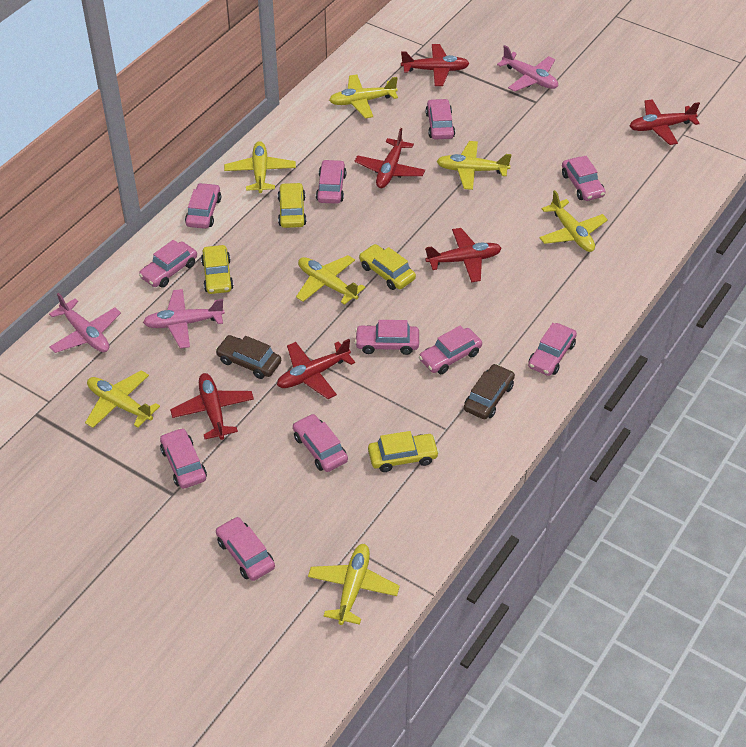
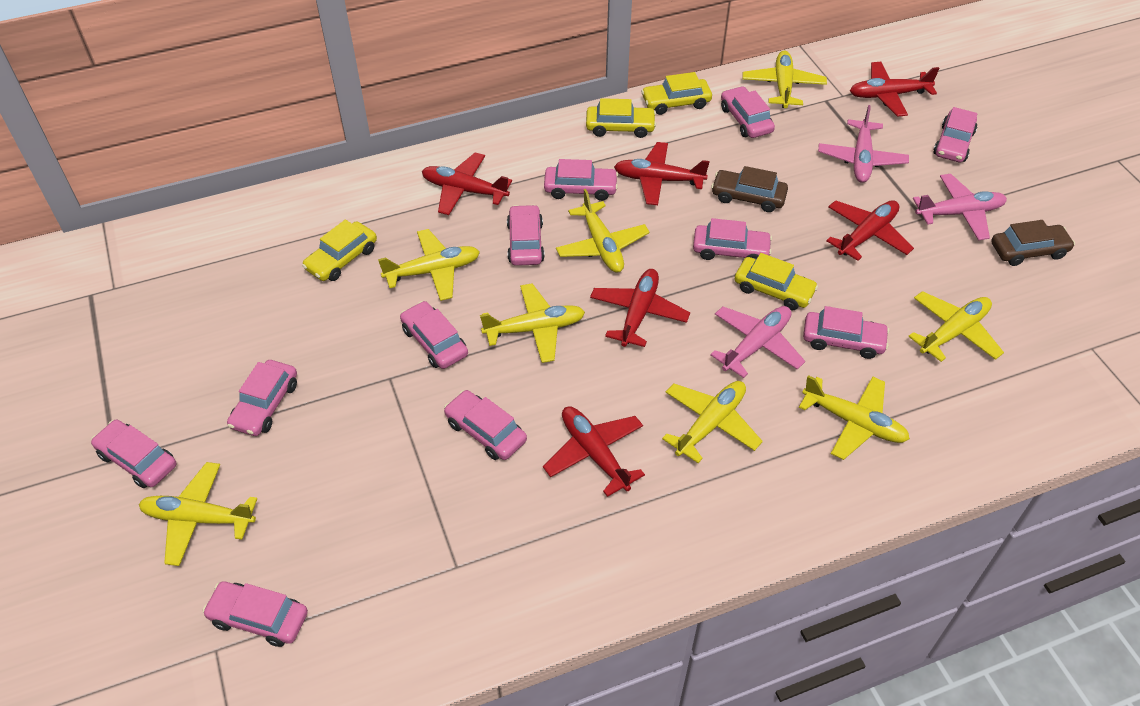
yellow plane: 7 -> 8

